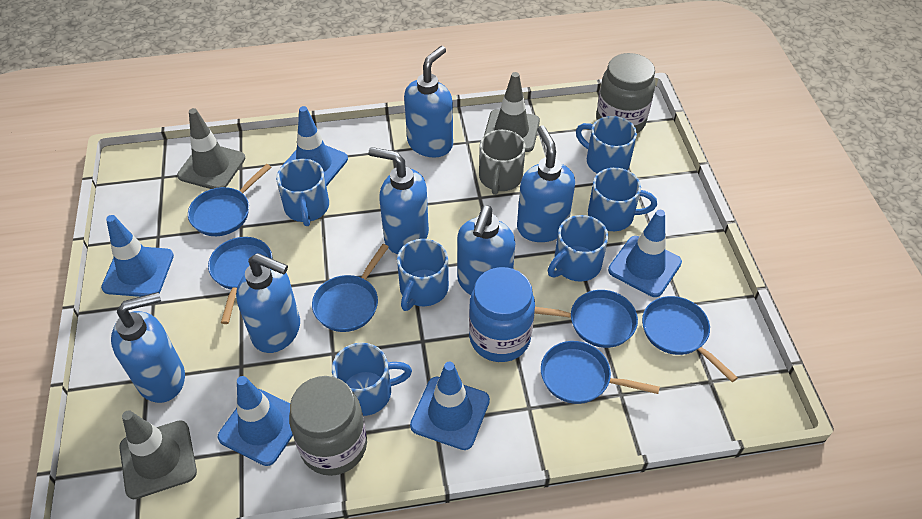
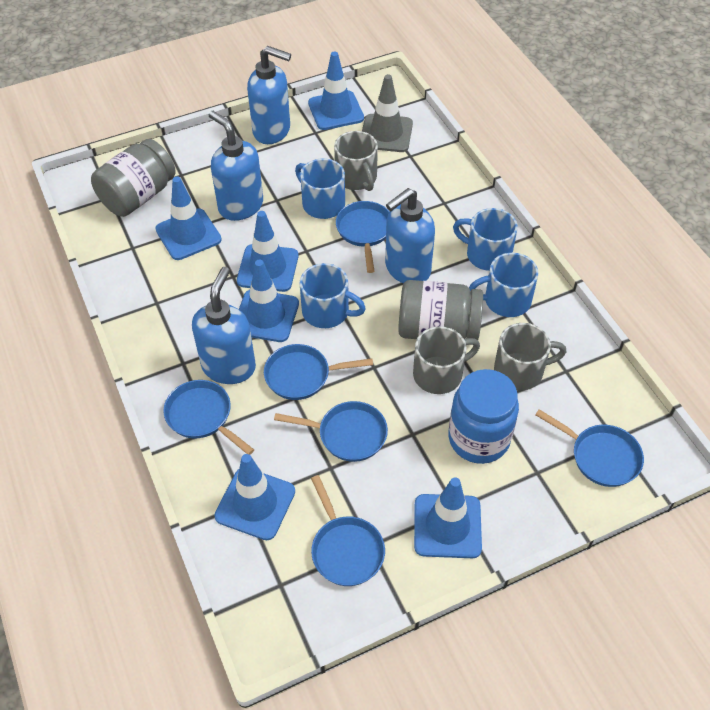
blue mug: 6 -> 4
blue soap dispenser: 6 -> 4
blue traffic cone: 5 -> 6
grey mug: 1 -> 3
grey traffic cone: 3 -> 1

